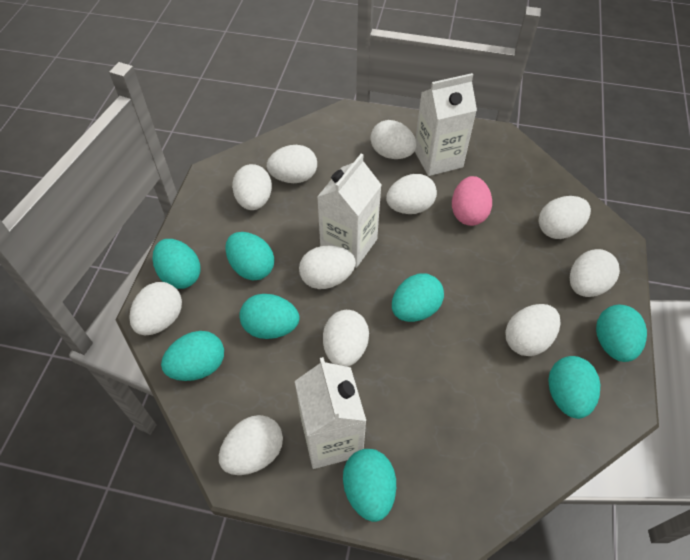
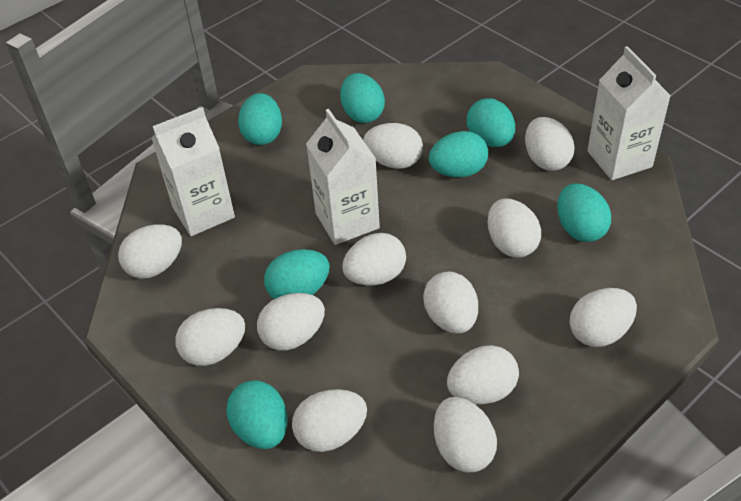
pink egg: 1 -> 0
turquoise egg: 8 -> 7
white egg: 11 -> 12

